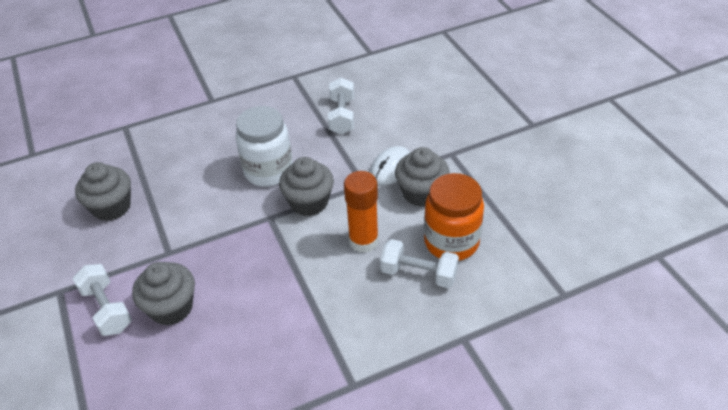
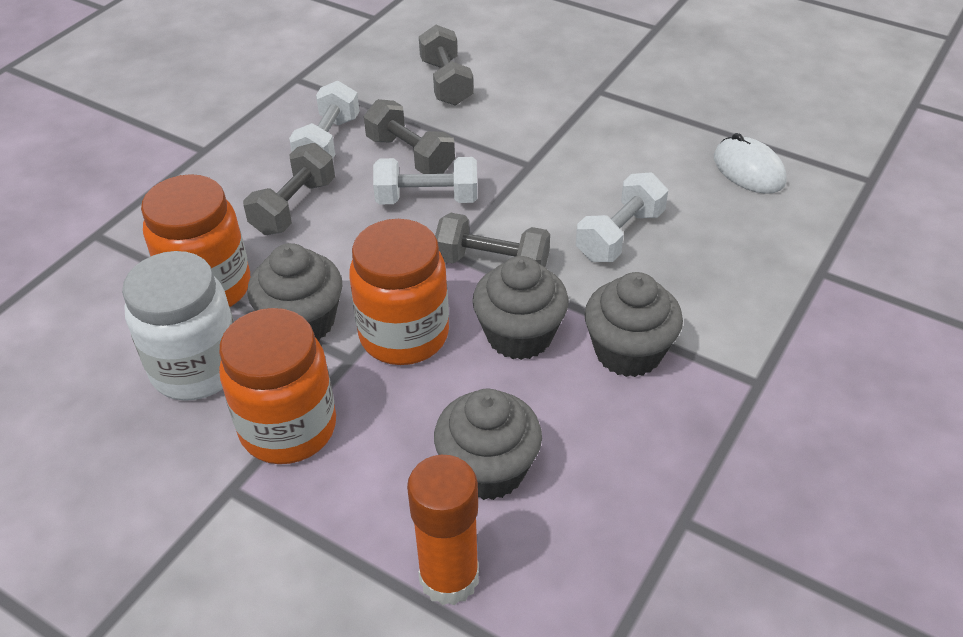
grey dumbbell: 0 -> 4
orange jar: 1 -> 3

